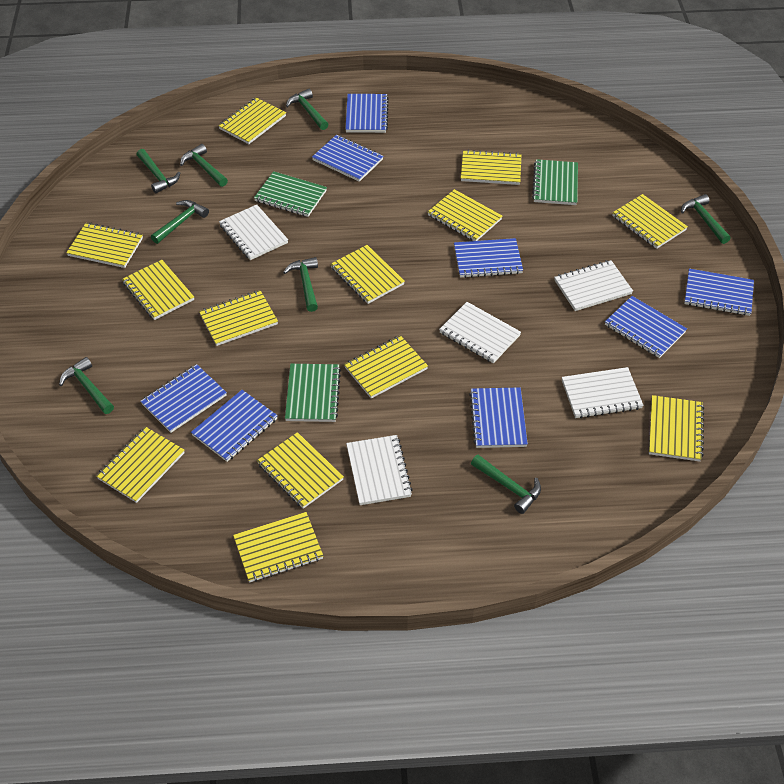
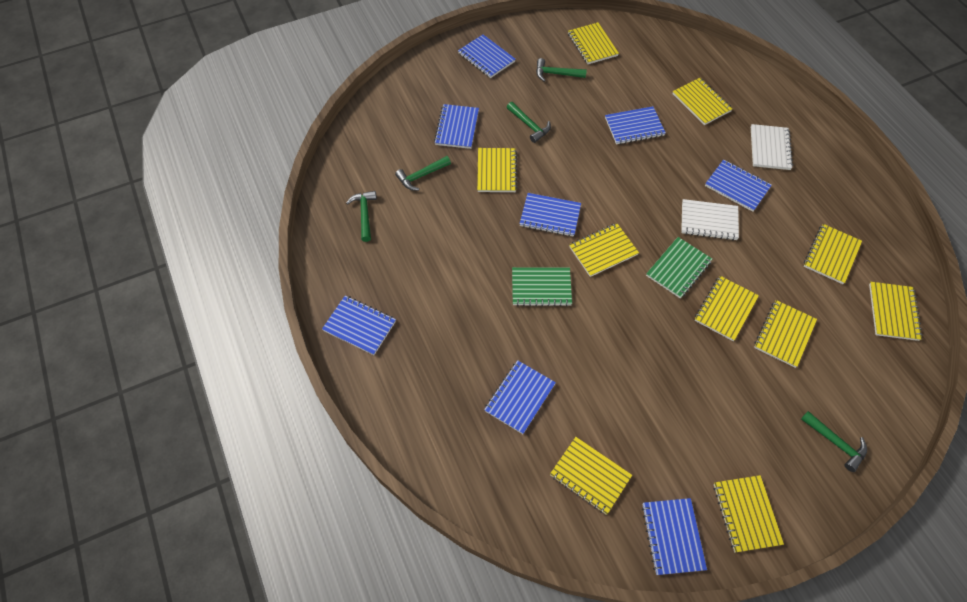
green hammer: 8 -> 5
green notebook: 3 -> 2
white notebook: 5 -> 2
yellow notebook: 13 -> 10

